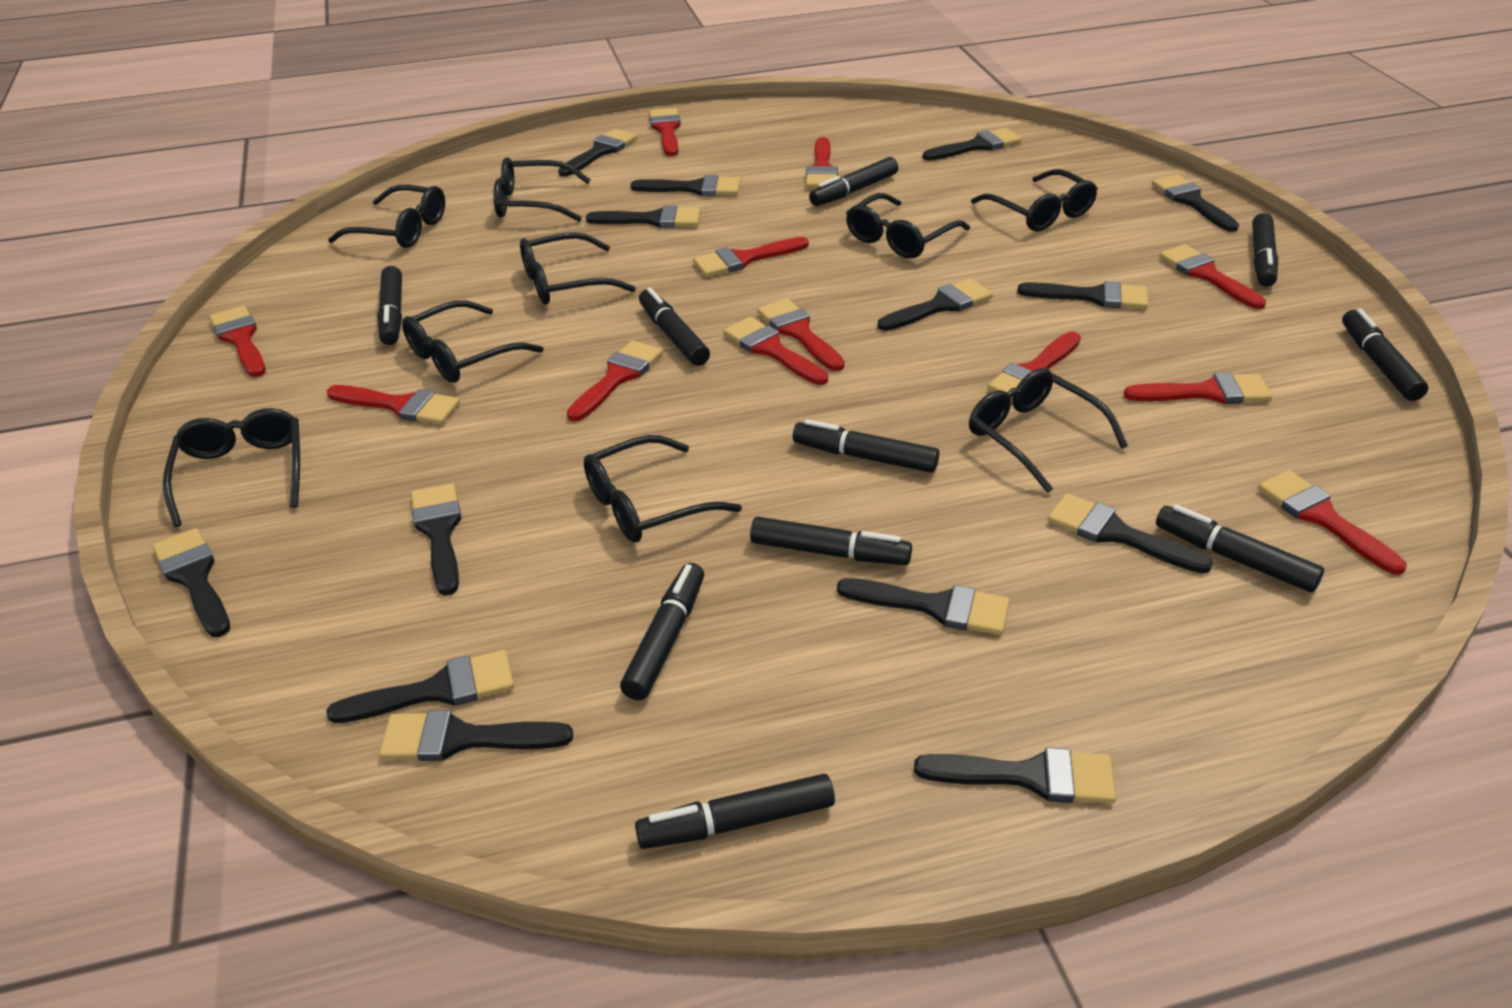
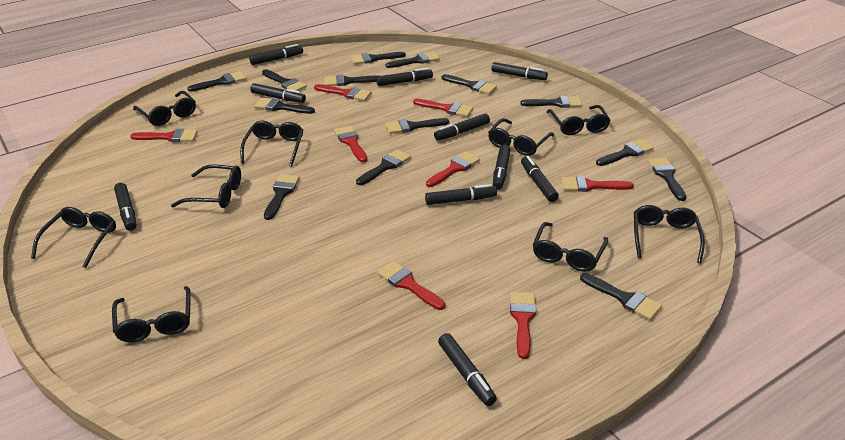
red brush: 12 -> 8

